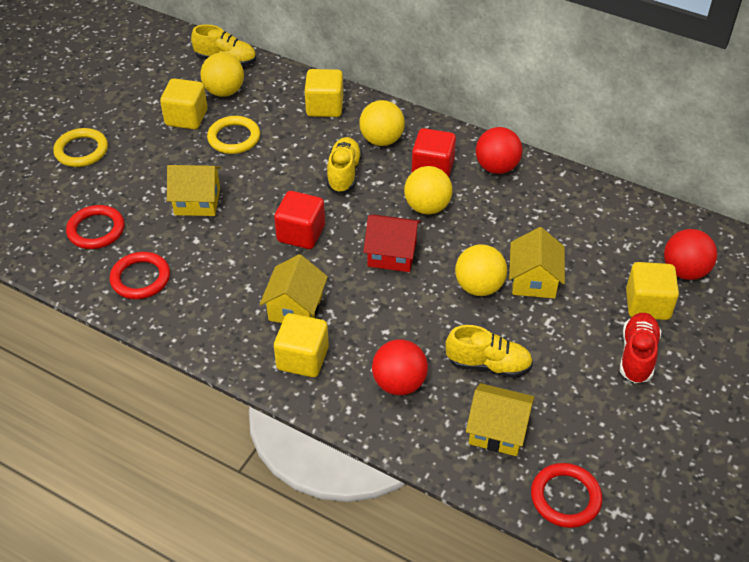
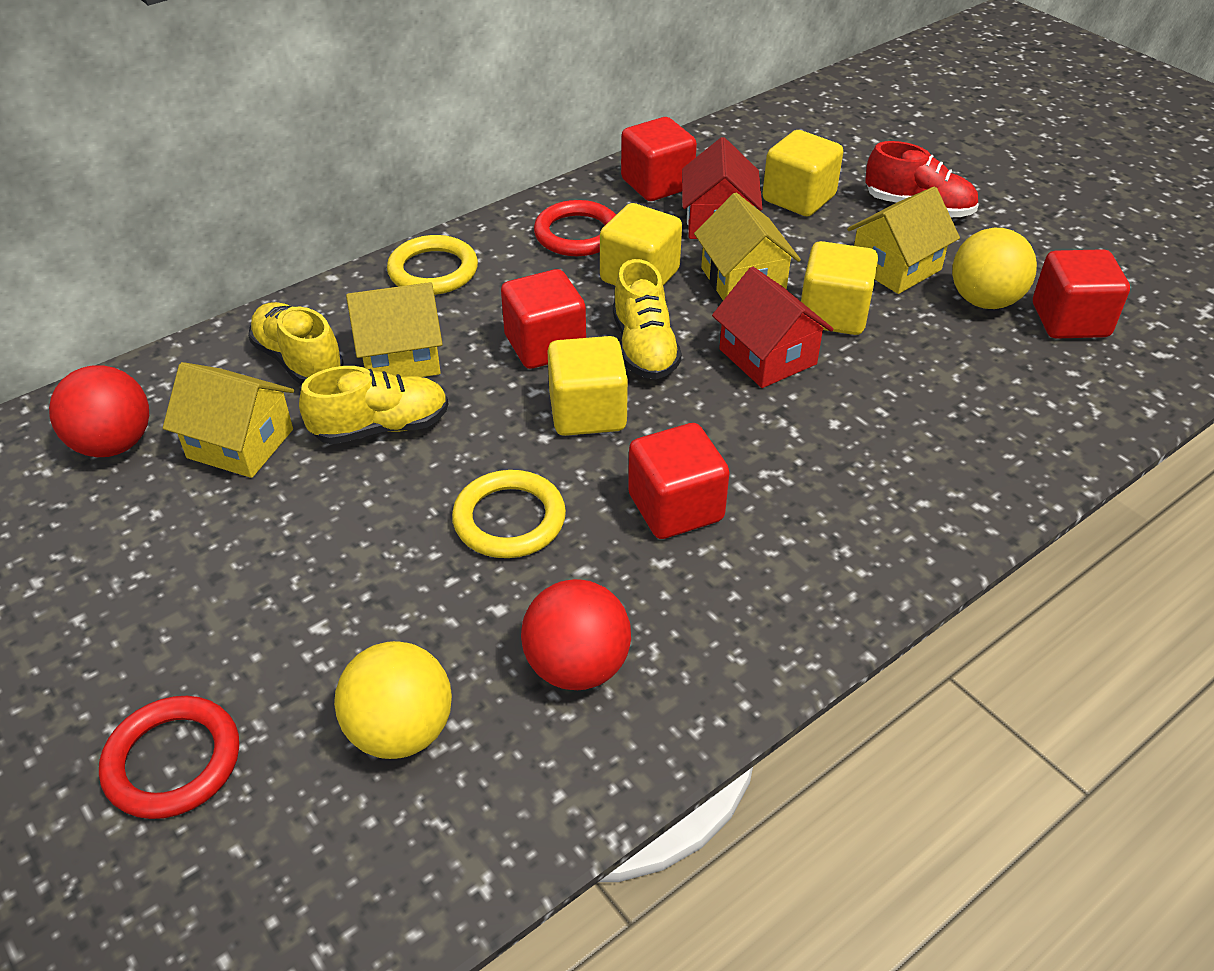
red ball: 3 -> 2
red cube: 2 -> 4
red house: 1 -> 2
red ring: 3 -> 2
yellow ball: 4 -> 2

